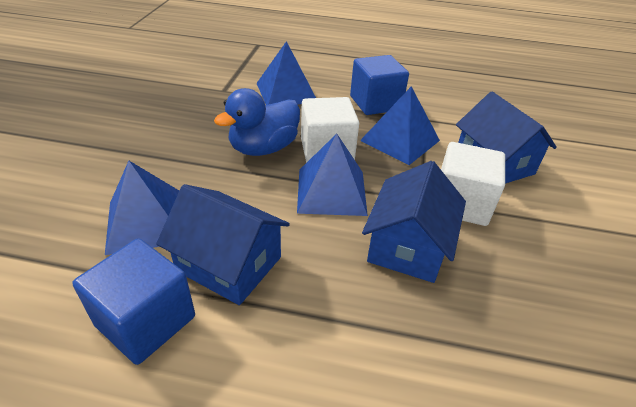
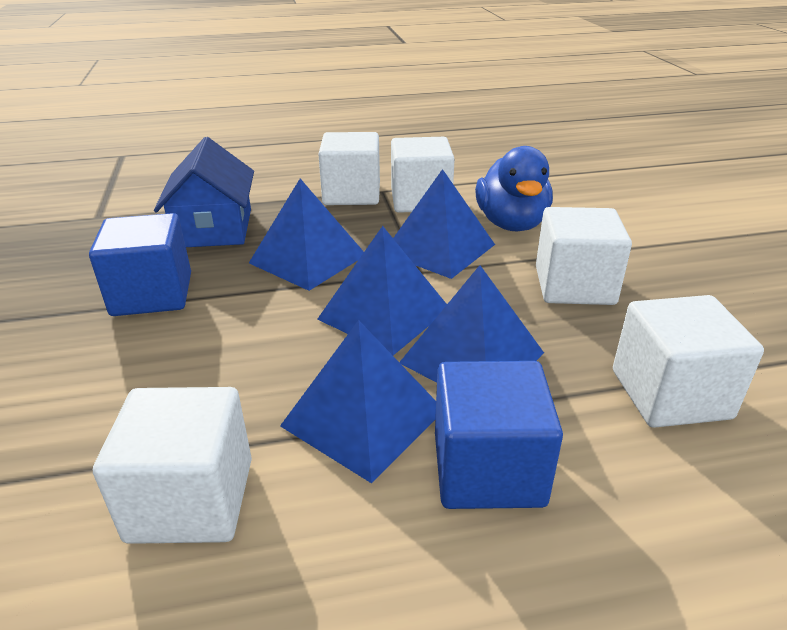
blue house: 3 -> 1
blue pyramid: 4 -> 5
white cube: 2 -> 5

